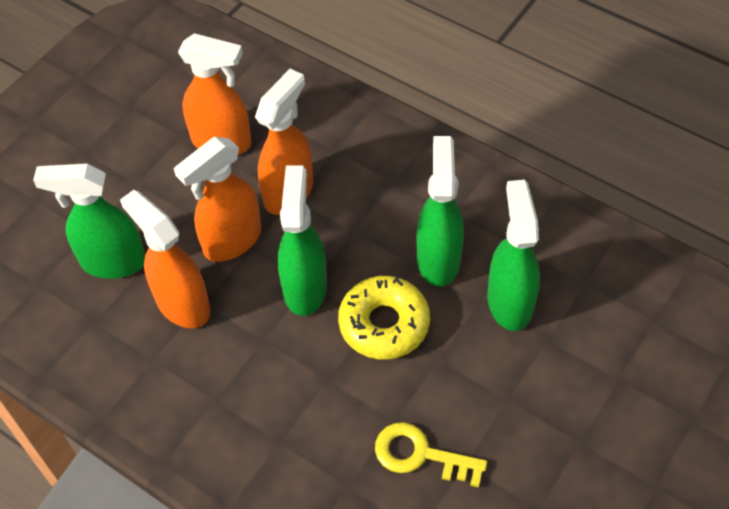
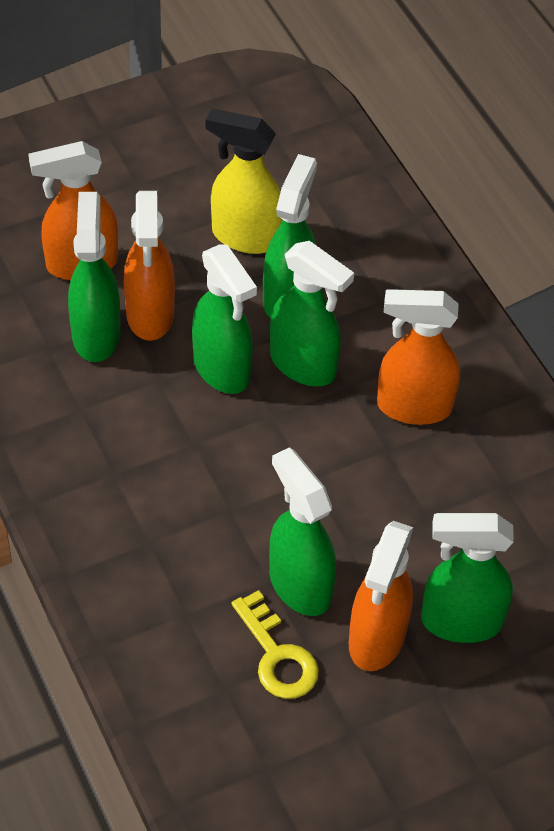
green spray bottle: 4 -> 6
yellow donut: 1 -> 0
yellow spray bottle: 0 -> 1

